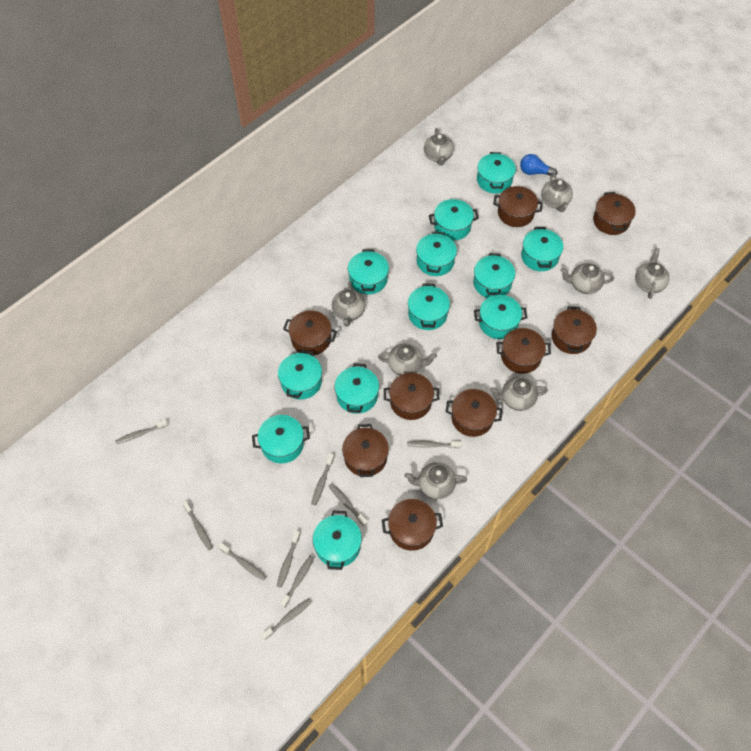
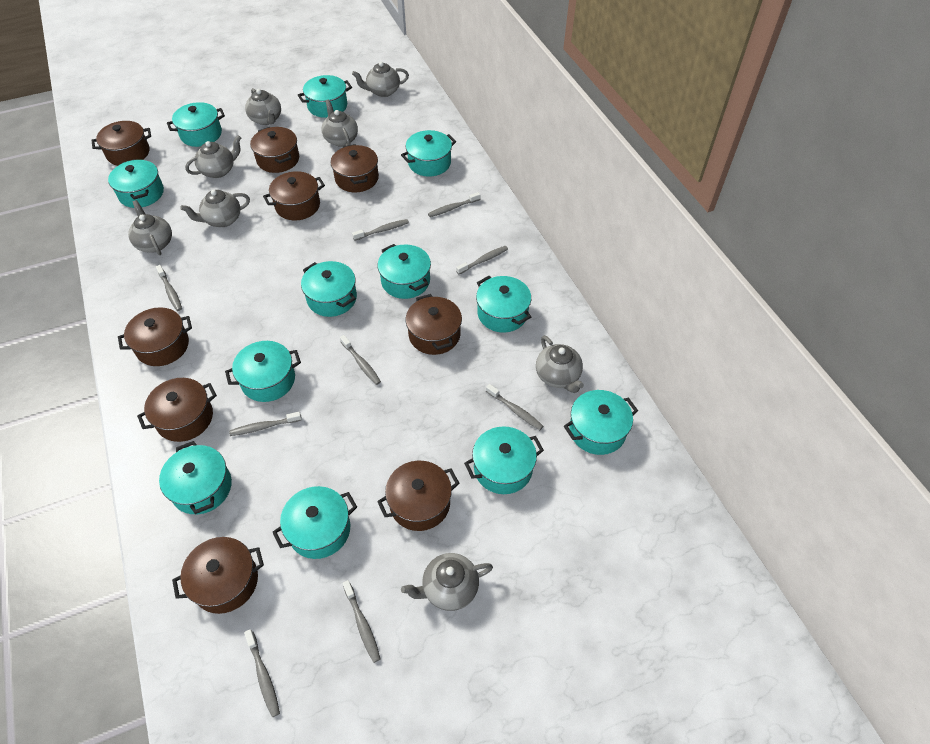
blue light bulb: 1 -> 0

